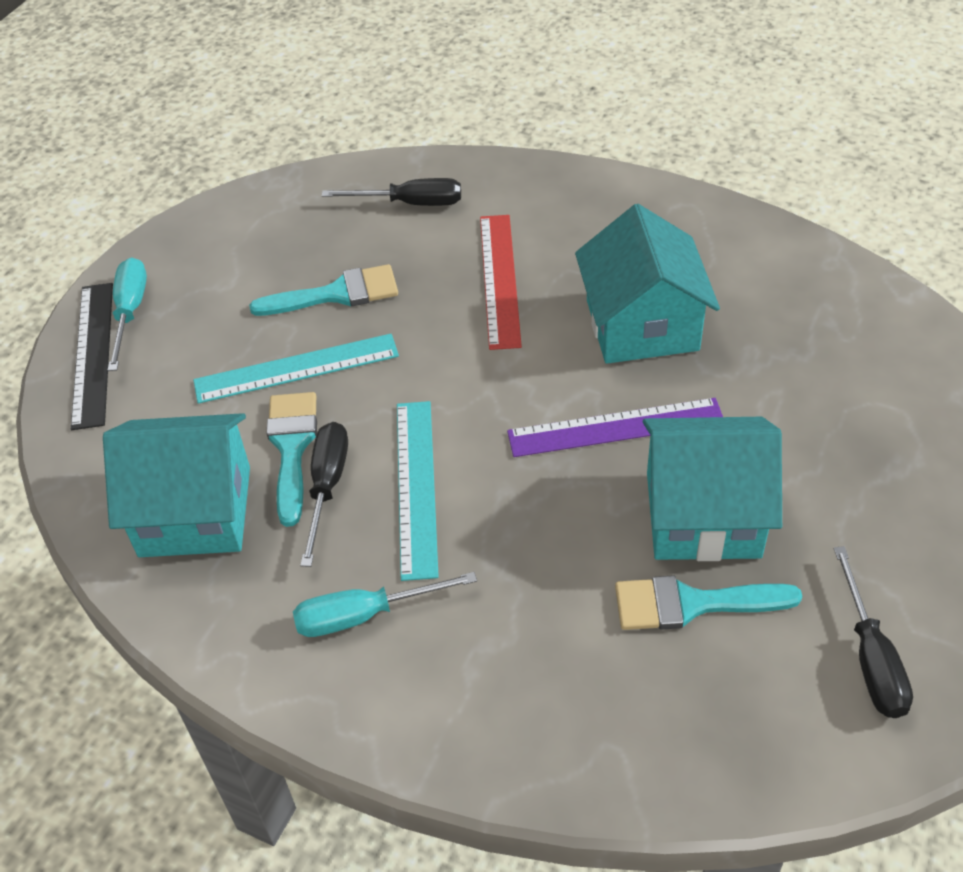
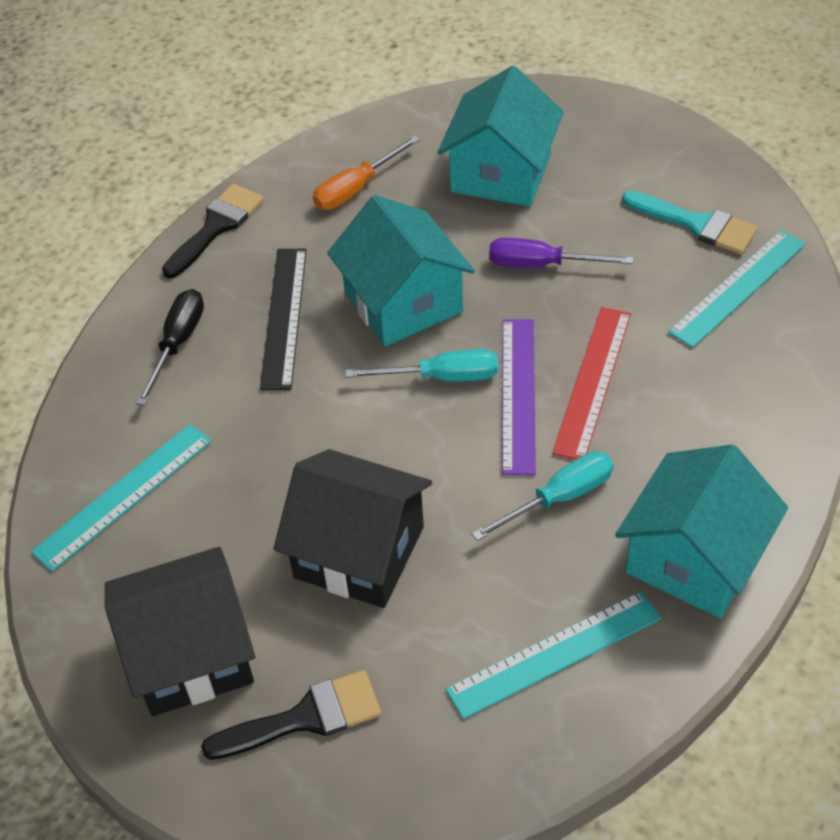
black brush: 0 -> 2
black house: 0 -> 2
black screwdriver: 3 -> 1
orange screwdriver: 0 -> 1
purple screwdriver: 0 -> 1
turquoise brush: 3 -> 1
turquoise ruler: 2 -> 3

